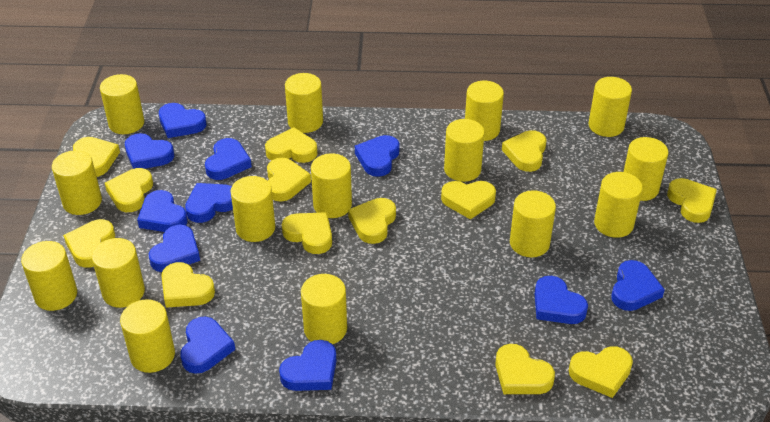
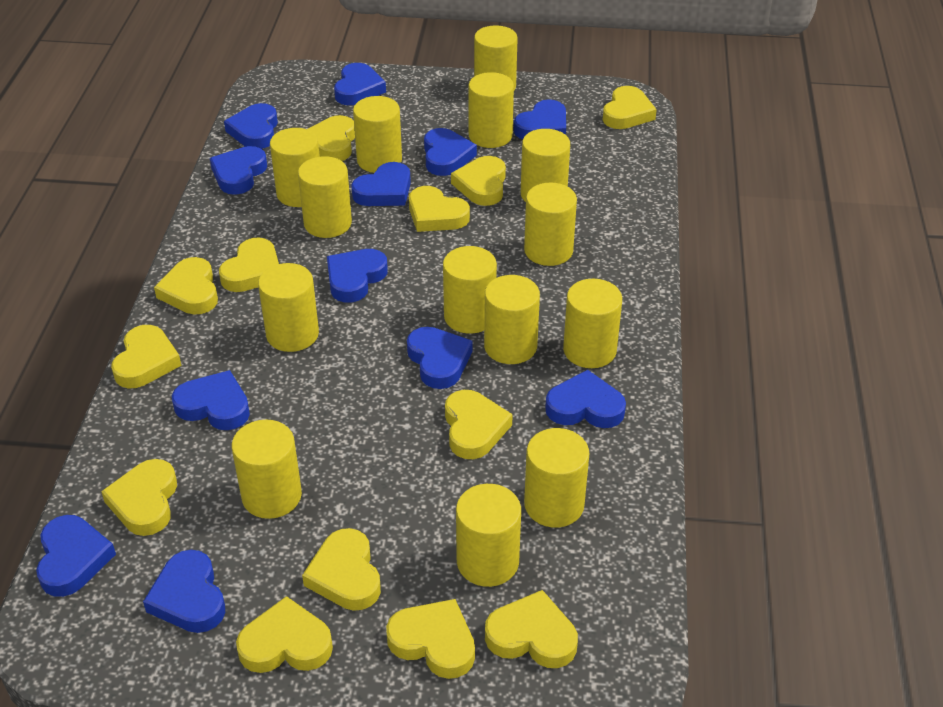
blue heart: 11 -> 12
yellow cylinder: 15 -> 14

